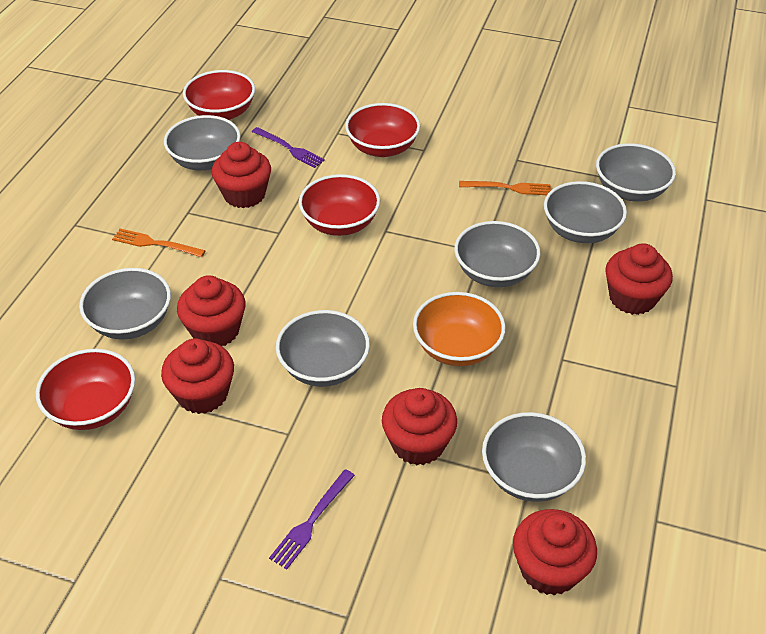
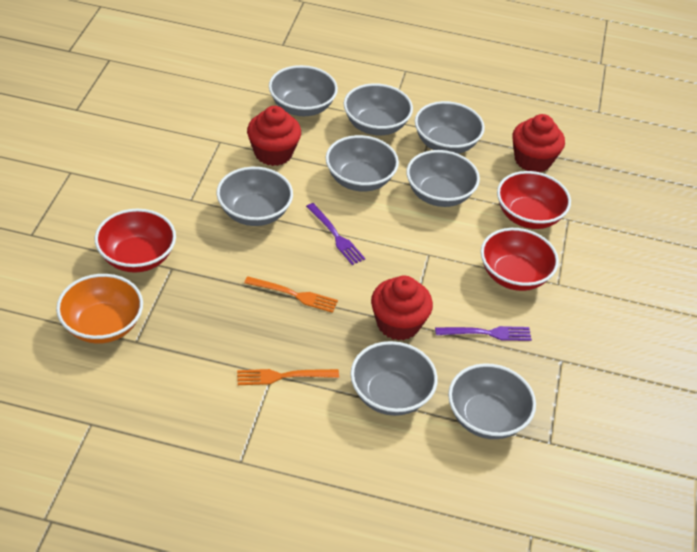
grey bowl: 7 -> 8
red bowl: 4 -> 3
red cupcake: 6 -> 3

